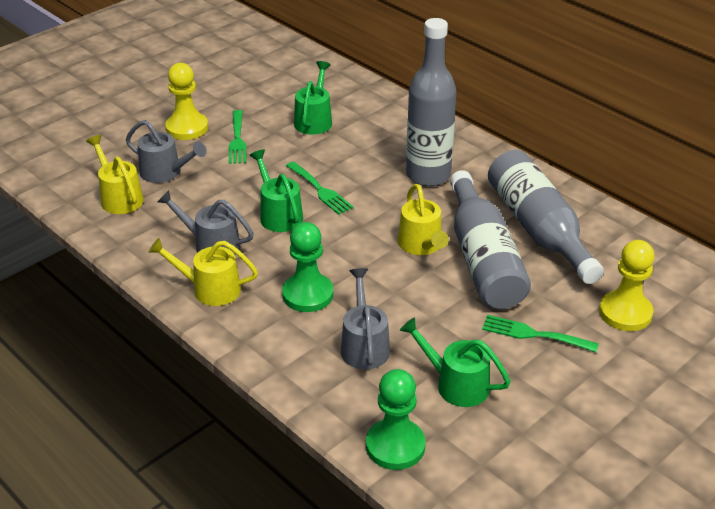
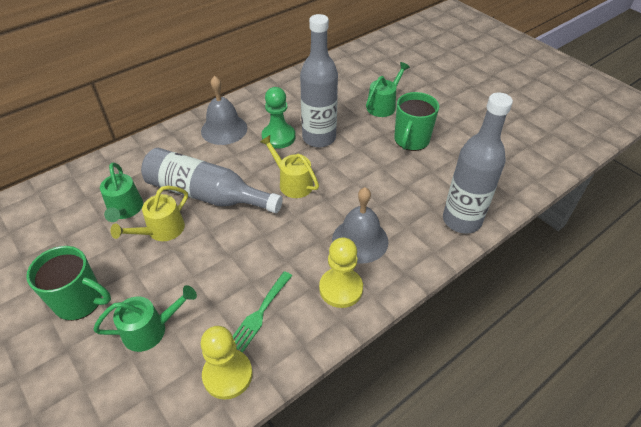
green fork: 3 -> 1
green mug: 0 -> 2
green pawn: 2 -> 1
grey bell: 0 -> 2
grey watering can: 3 -> 0
yellow watering can: 3 -> 2

